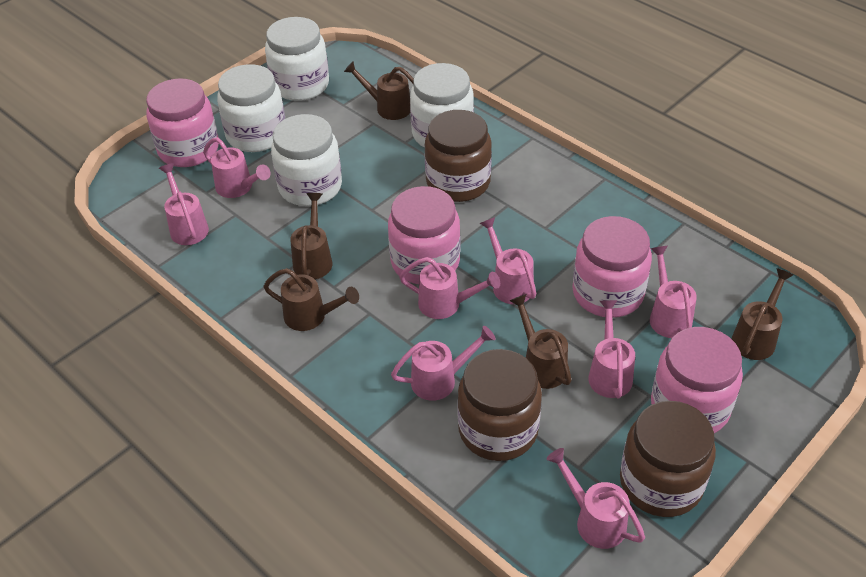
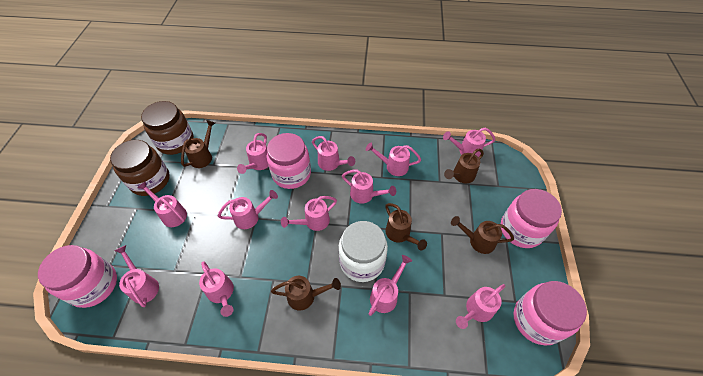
brown jar: 3 -> 2
pink watering can: 8 -> 12
white jar: 4 -> 1

